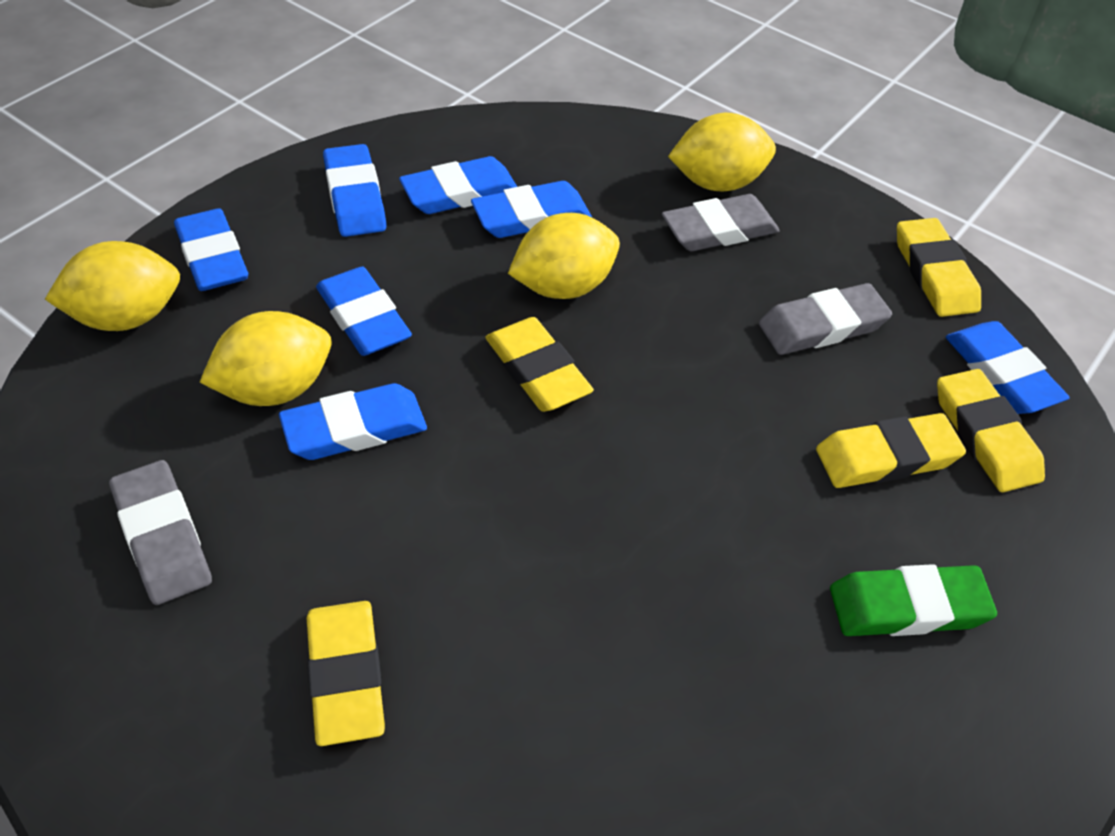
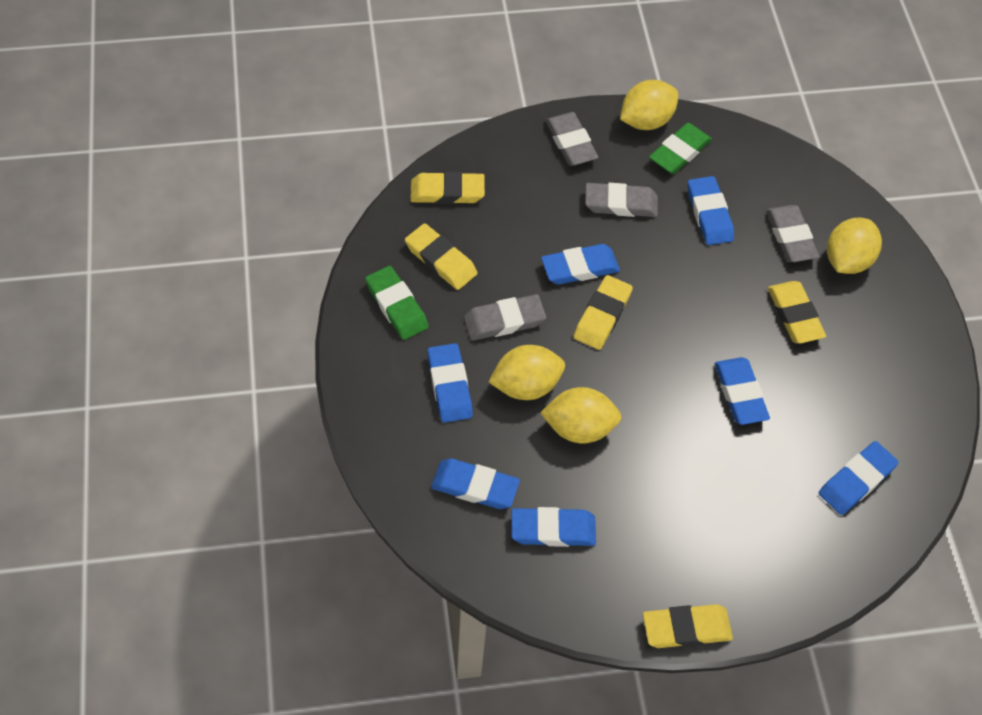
green eraser: 1 -> 2
grey eraser: 3 -> 4

